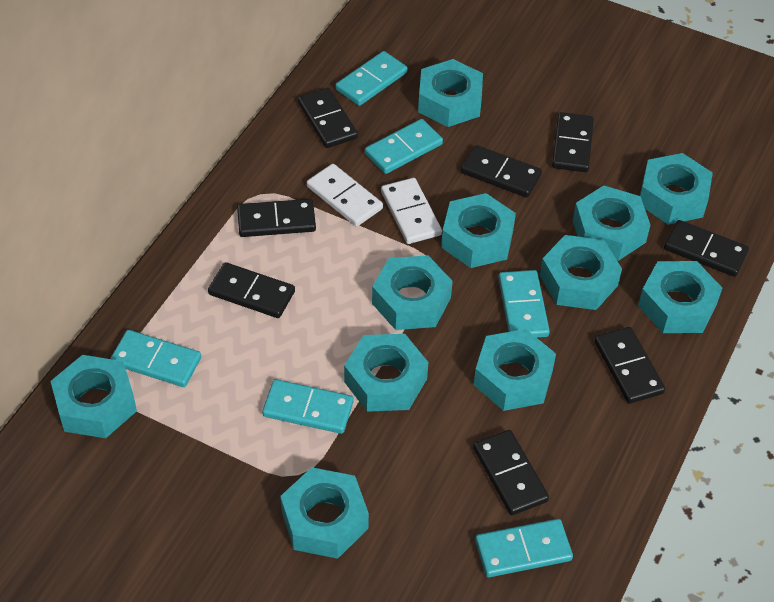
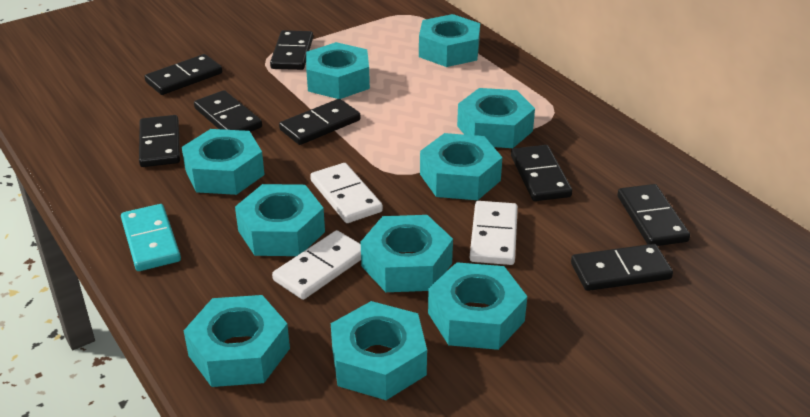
turquoise domino: 6 -> 1
turquoise nut: 11 -> 10
white domino: 2 -> 3

